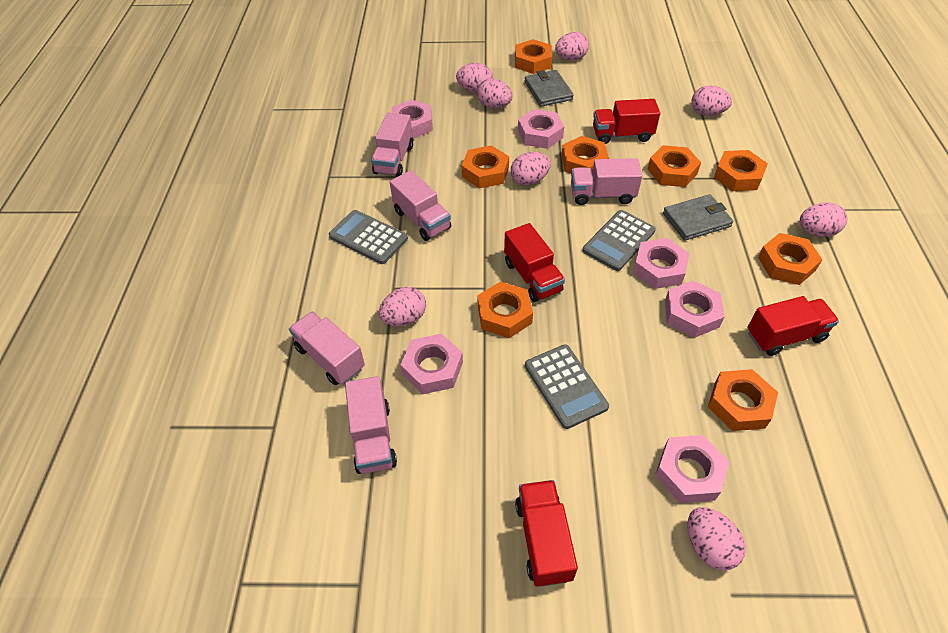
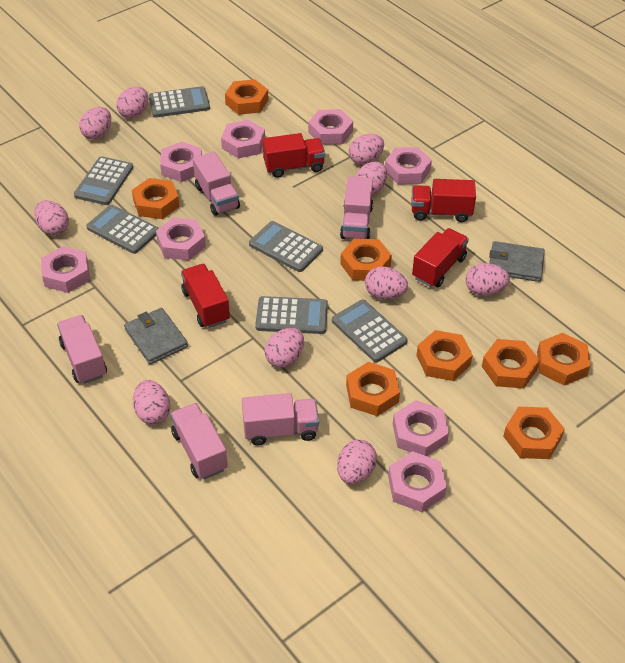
grey calculator: 3 -> 6
pink egg: 8 -> 10
pink nut: 6 -> 8

